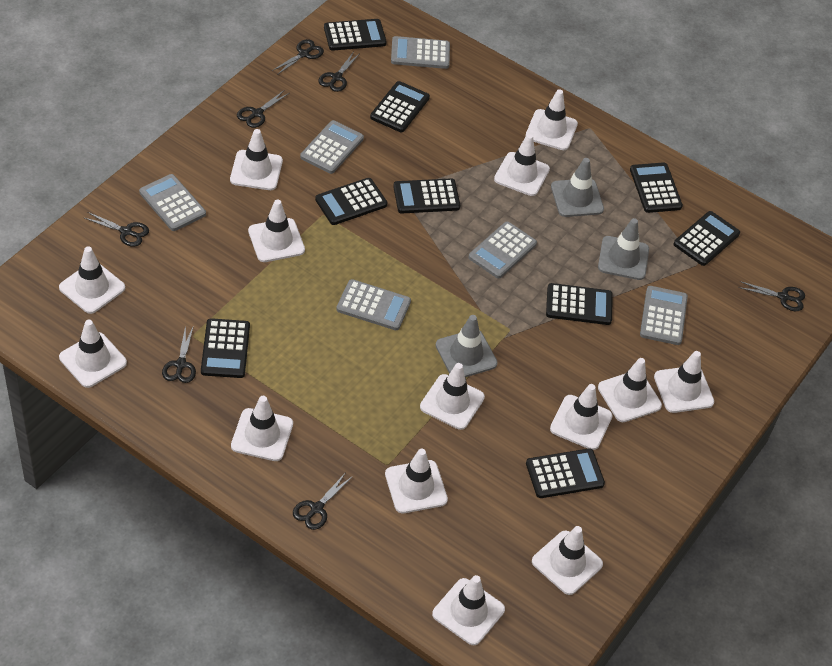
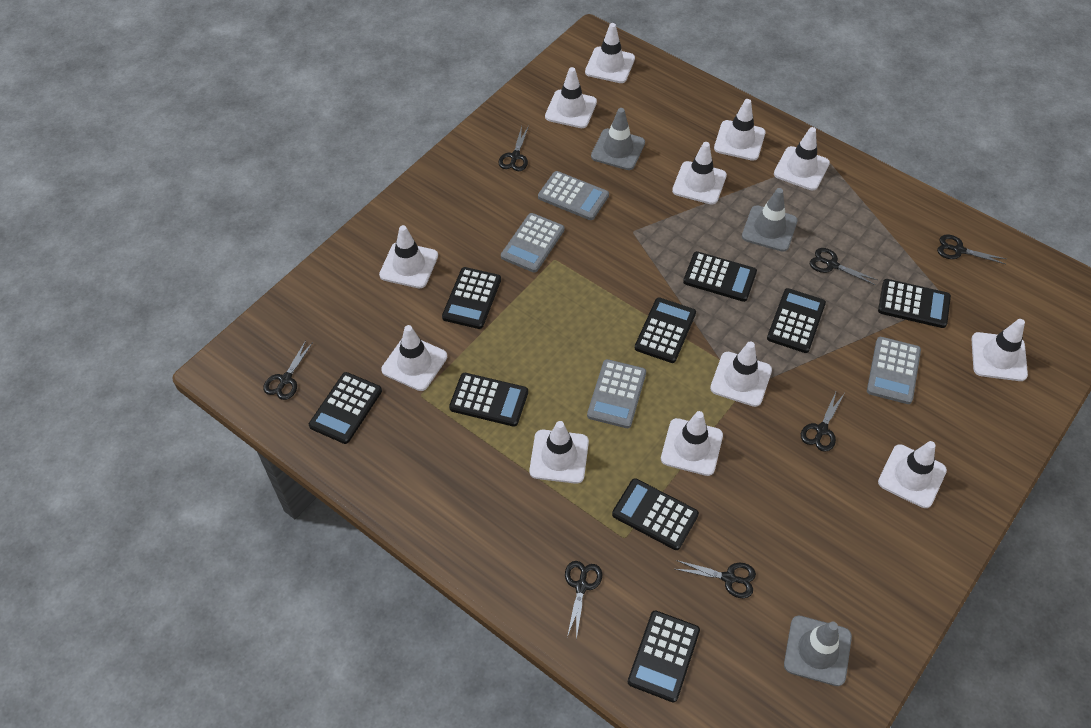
grey calculator: 6 -> 4
white traffic cone: 14 -> 12

